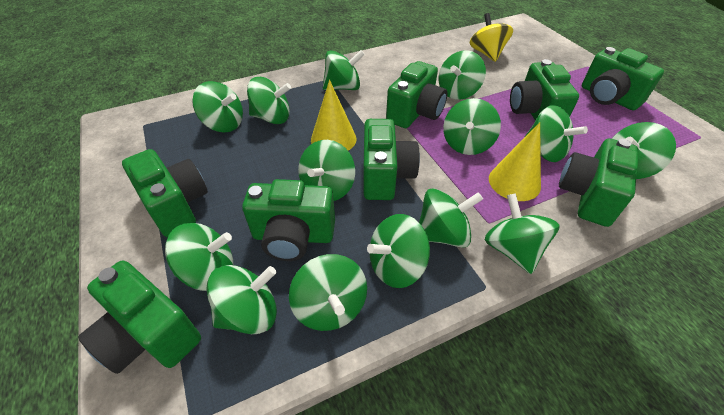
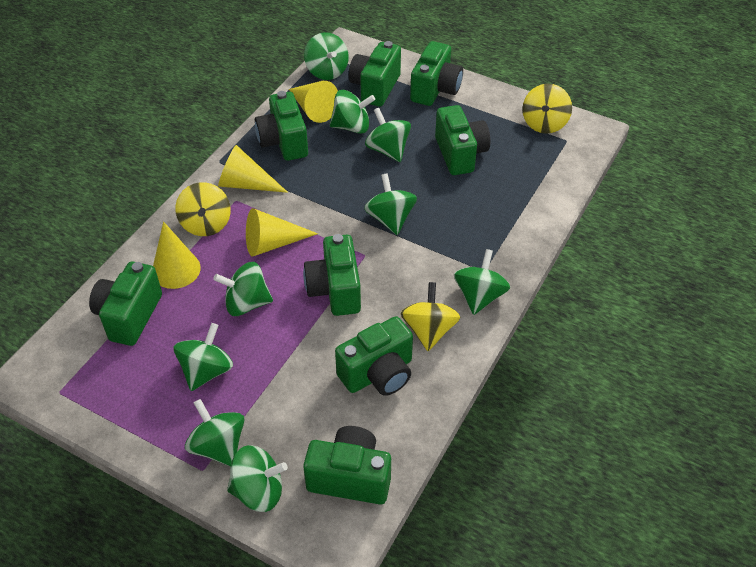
green spinning top: 14 -> 9
yellow cone: 2 -> 4
yellow spinning top: 1 -> 3

